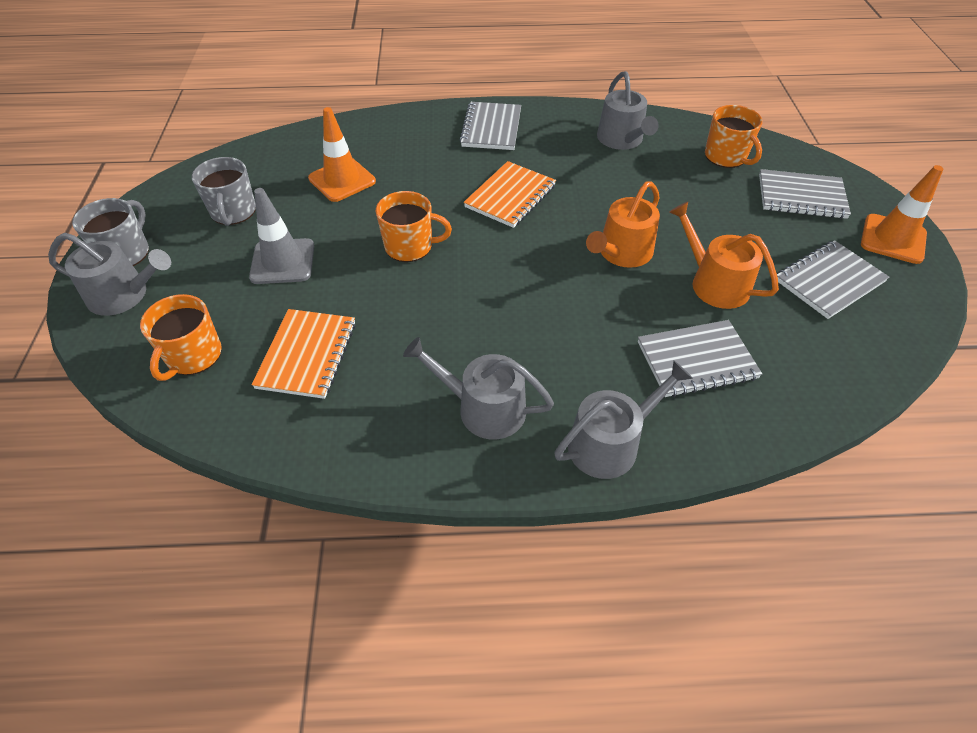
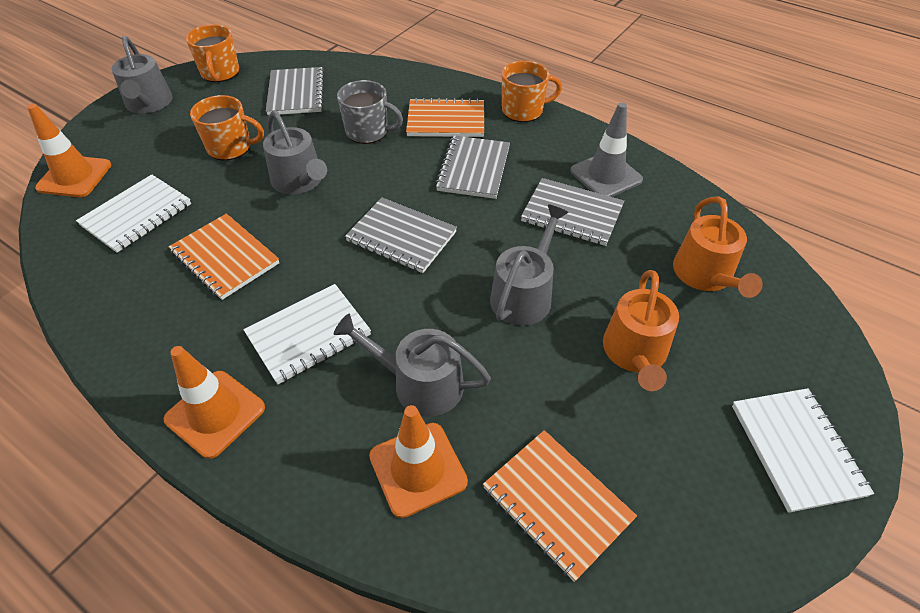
grey mug: 2 -> 1
orange notebook: 2 -> 3
orange traffic cone: 2 -> 3
white notebook: 0 -> 3

